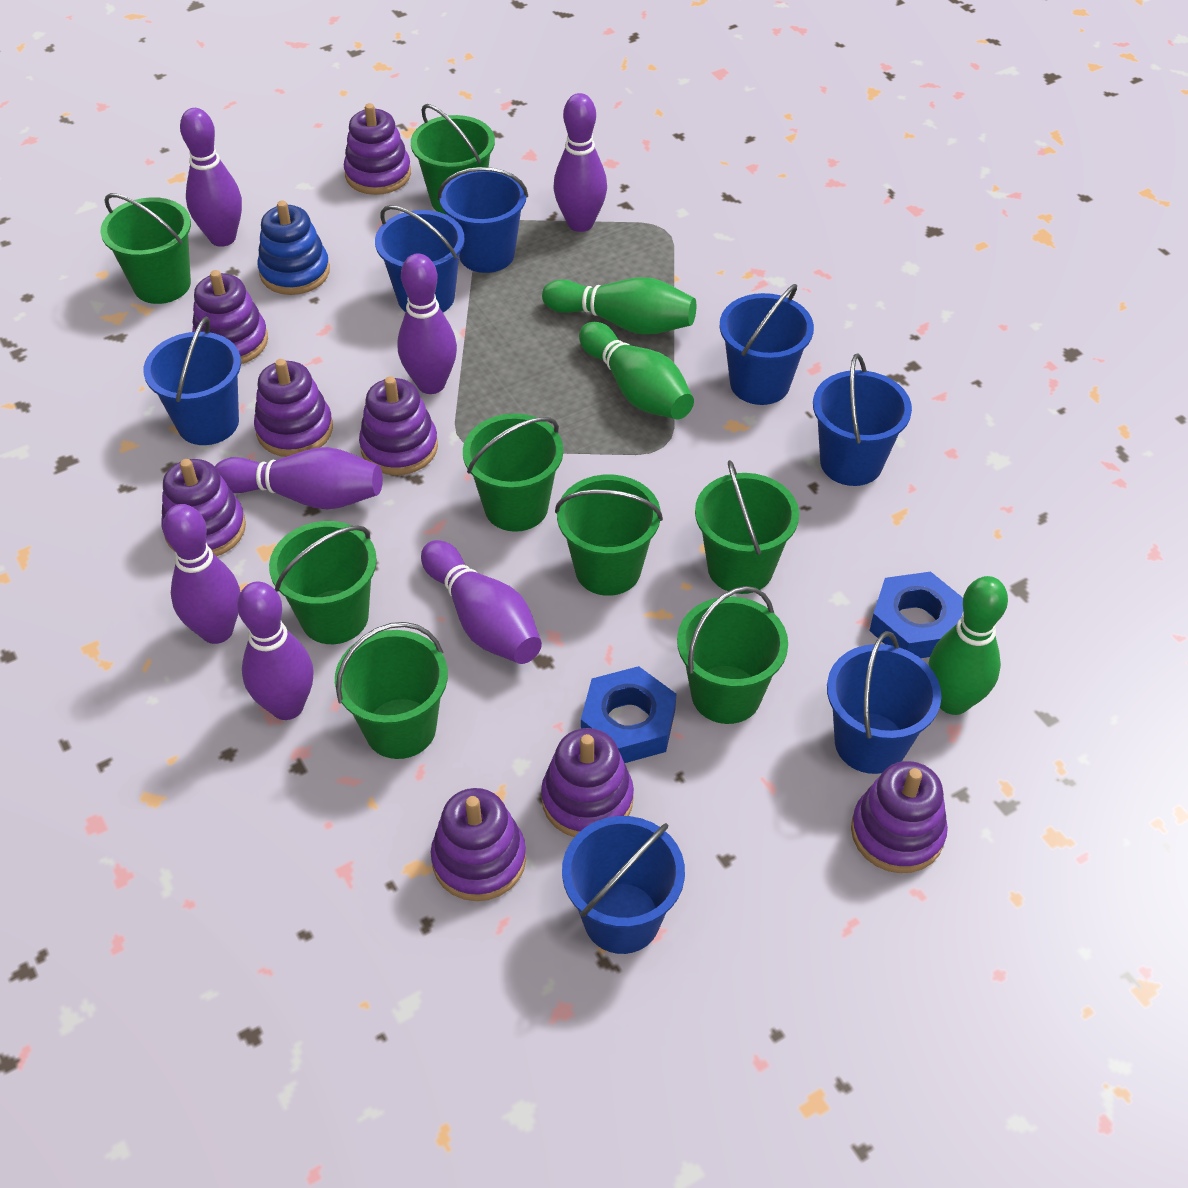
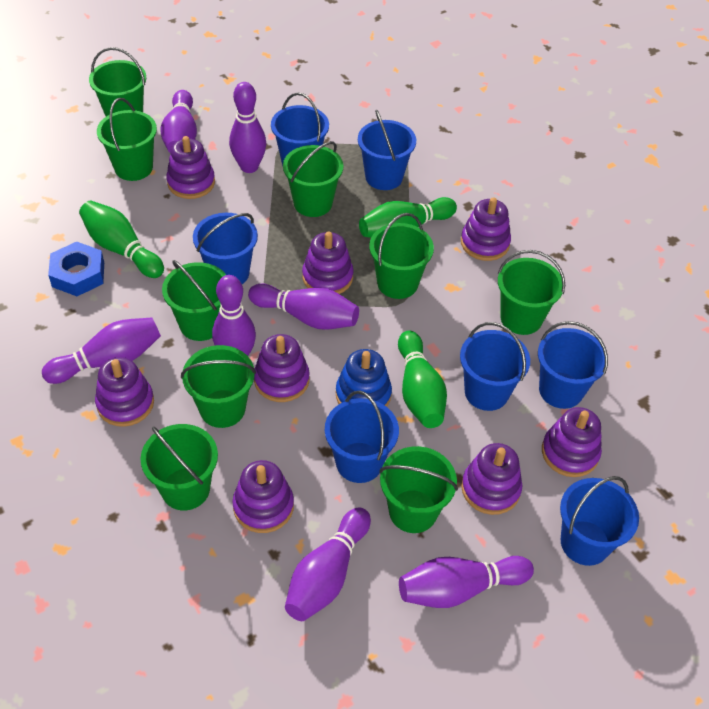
blue nut: 2 -> 1
green bucket: 8 -> 9

